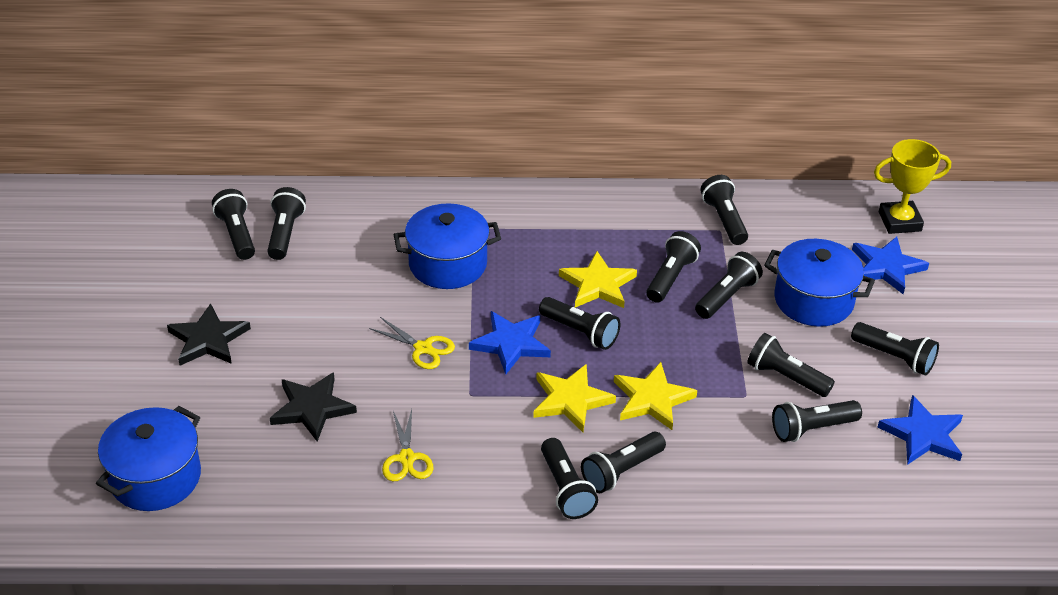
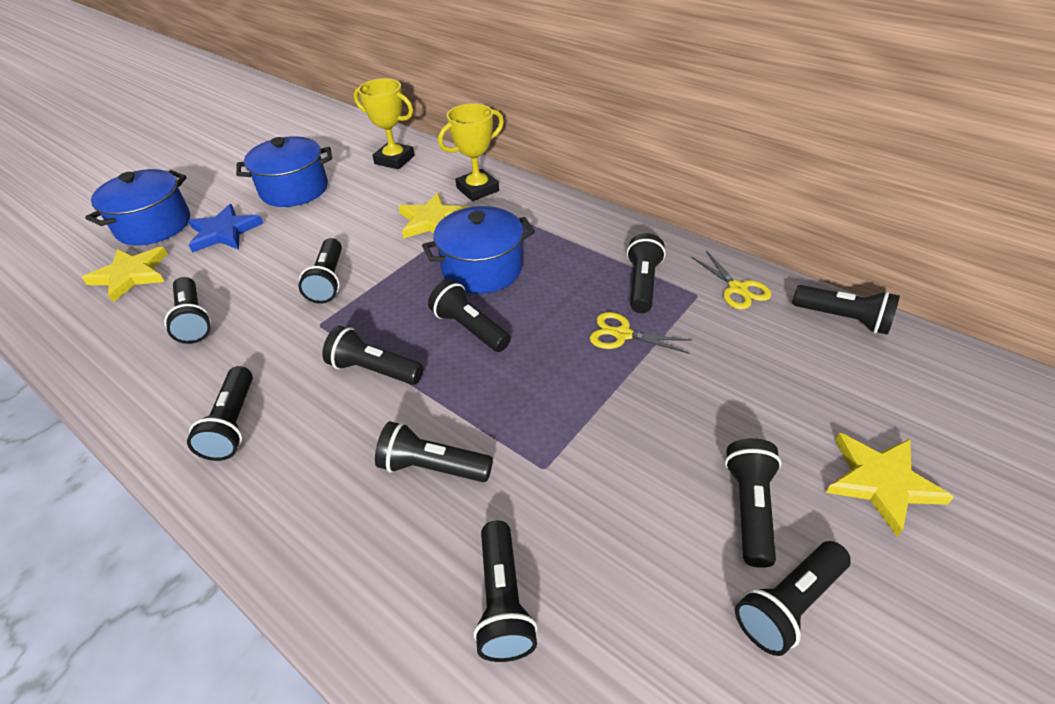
black star: 2 -> 0
blue star: 3 -> 1
yellow trophy: 1 -> 2

